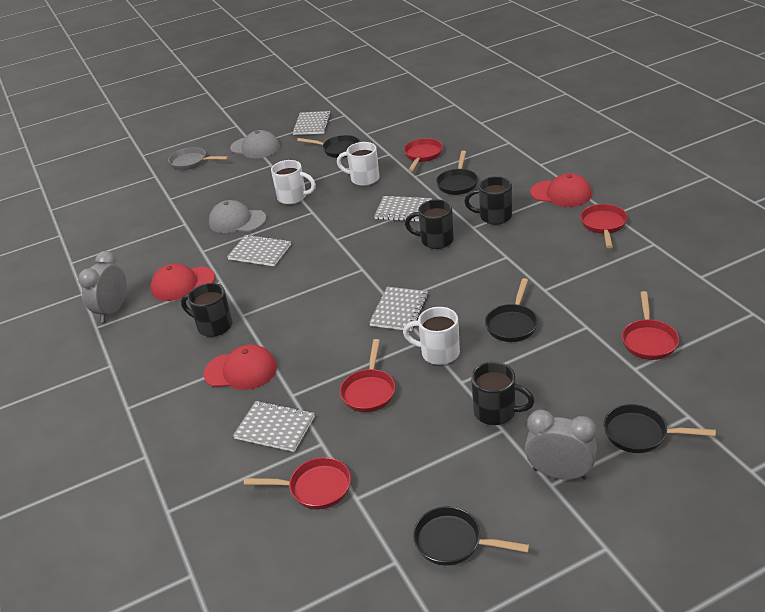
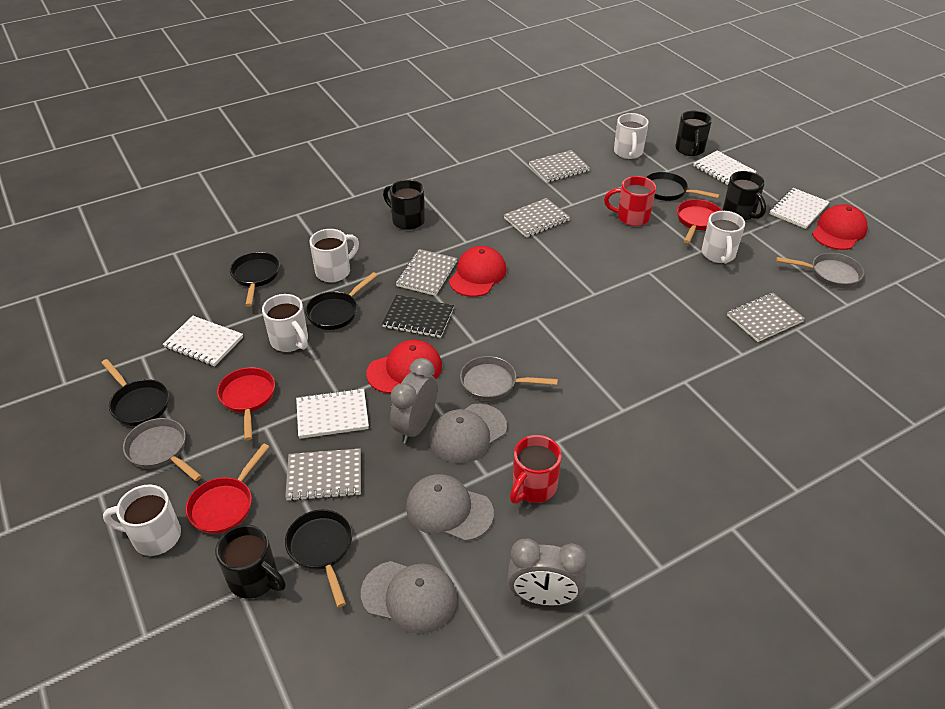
black notebook: 0 -> 1
grey cap: 2 -> 3
grey pan: 1 -> 3
red mug: 0 -> 2
red pan: 5 -> 3
white mug: 3 -> 5
white notebook: 0 -> 4

